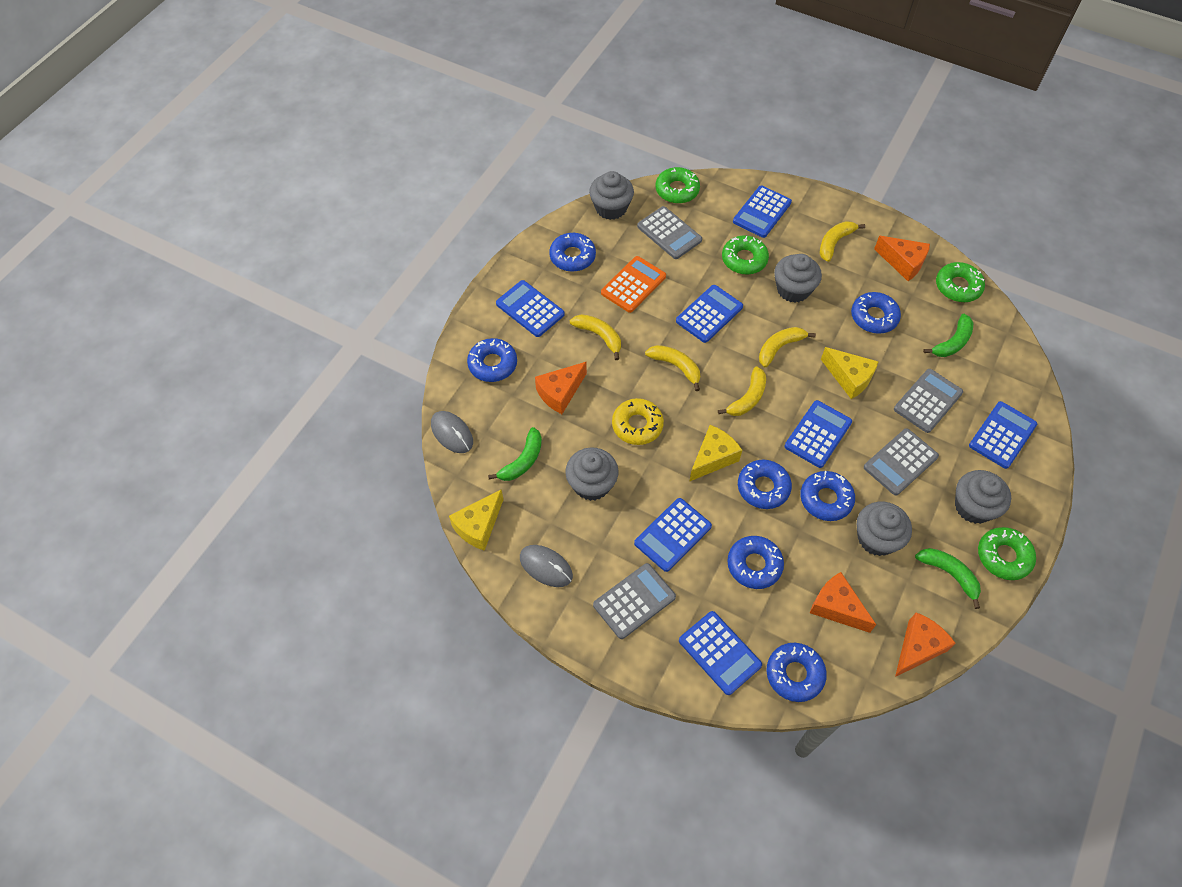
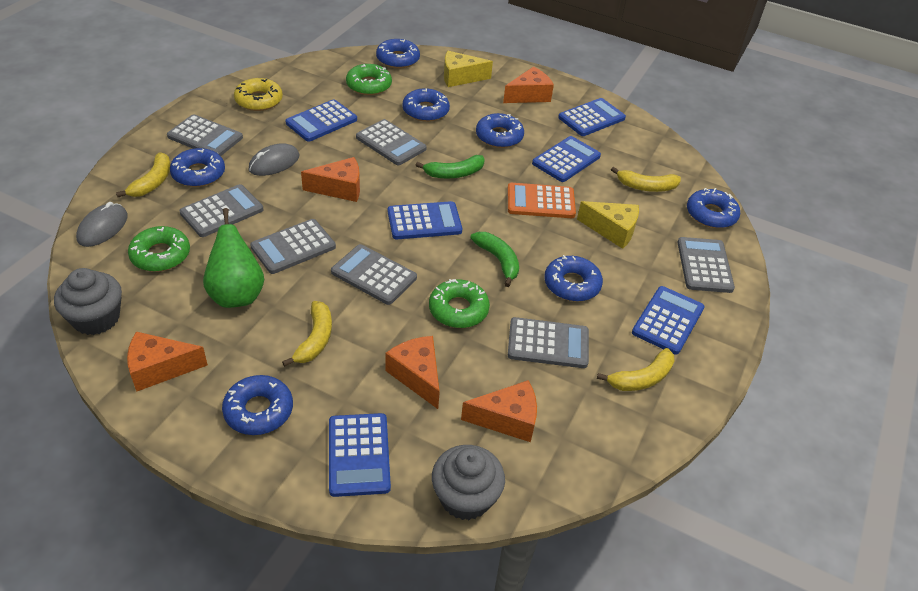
blue calculator: 7 -> 6
green banana: 3 -> 2
green donut: 4 -> 3
green pear: 0 -> 1
grey calculator: 4 -> 7
grey cupcake: 5 -> 2
orange cheese: 4 -> 5
yellow banana: 5 -> 4
yellow cheese: 3 -> 2

